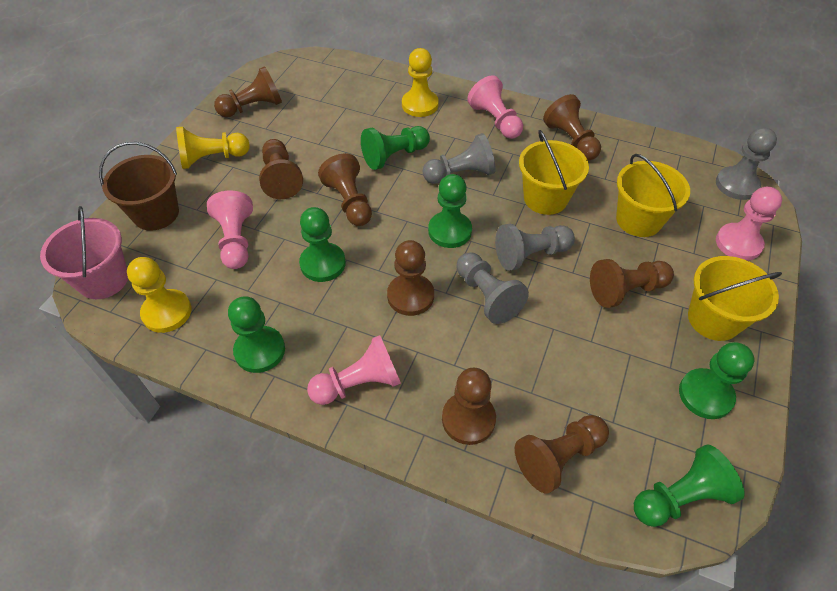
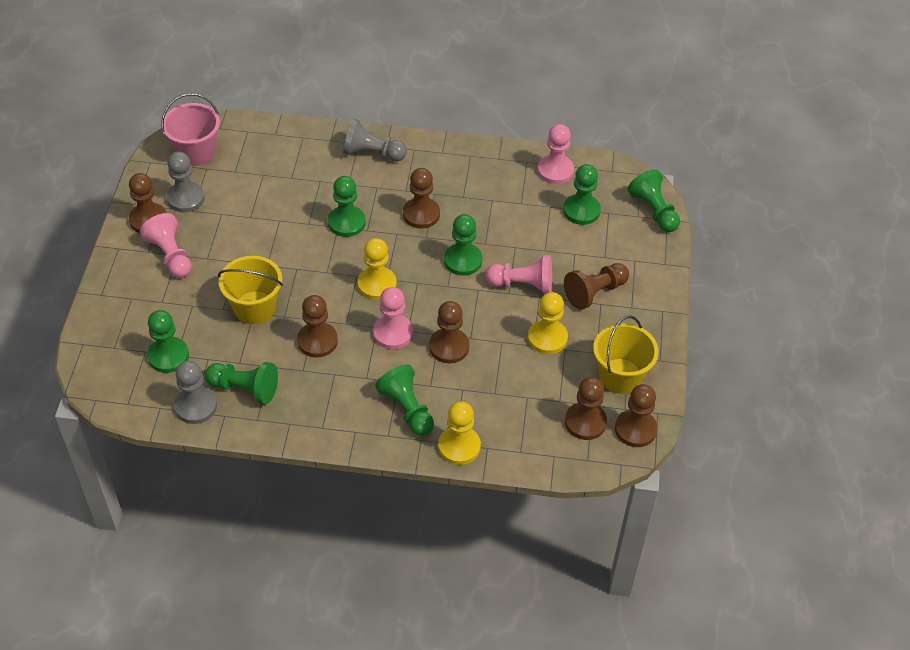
brown bucket: 1 -> 0
brown pawn: 8 -> 7
green pawn: 6 -> 7
grey pawn: 4 -> 3
yellow bucket: 3 -> 2

